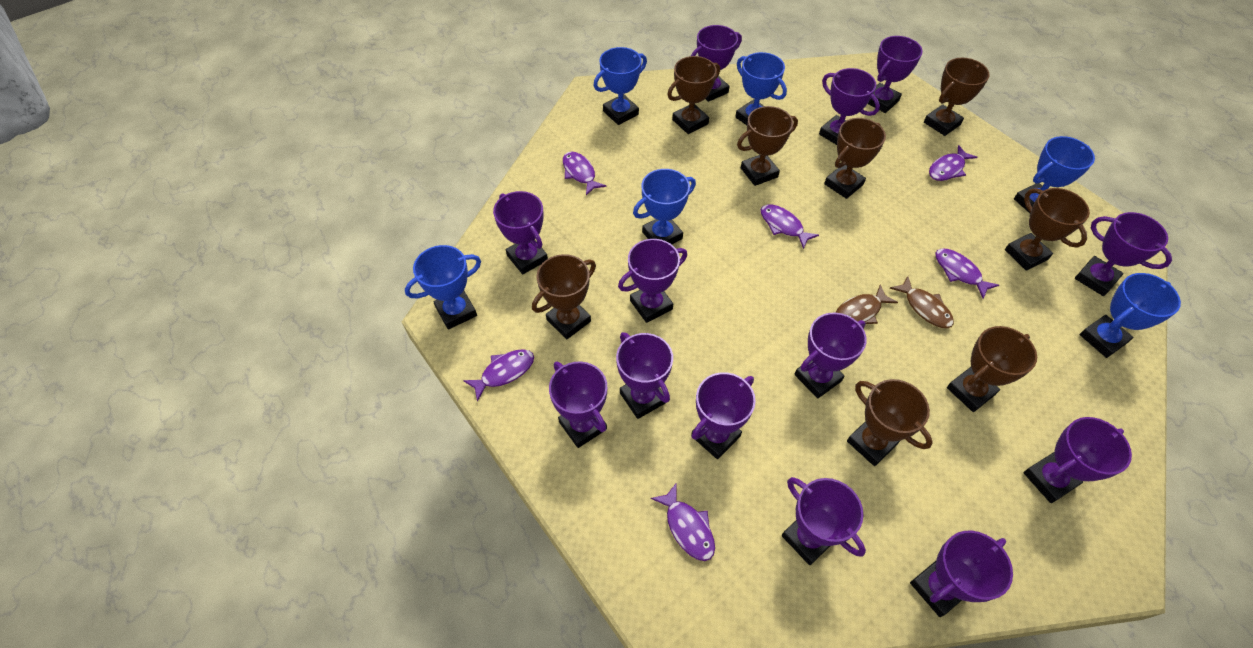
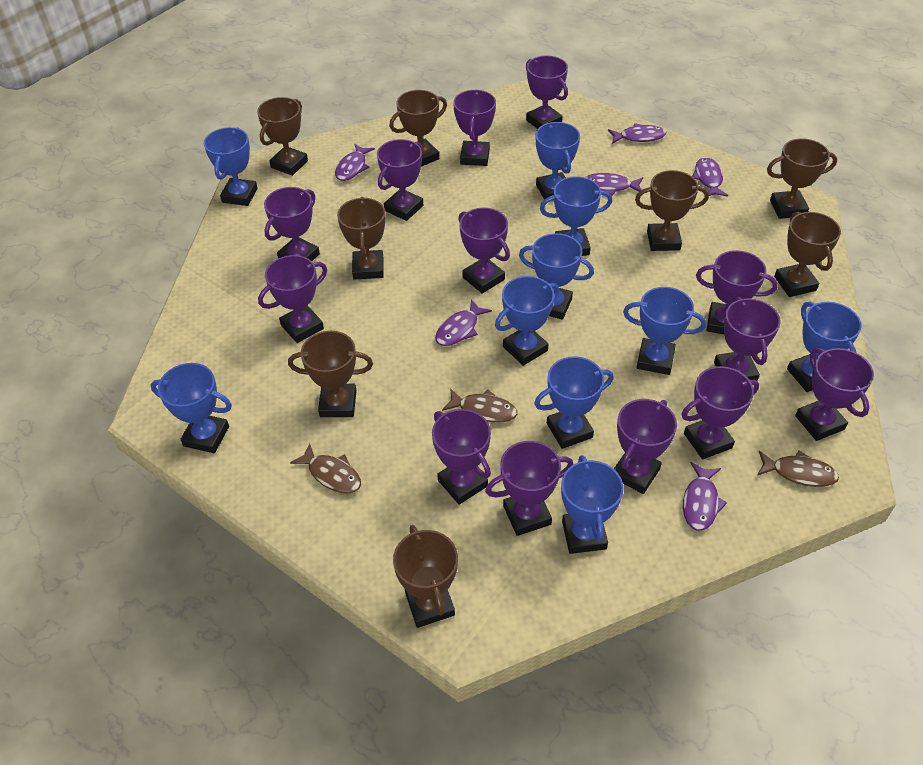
blue trophy: 6 -> 10
brown fish: 2 -> 3

